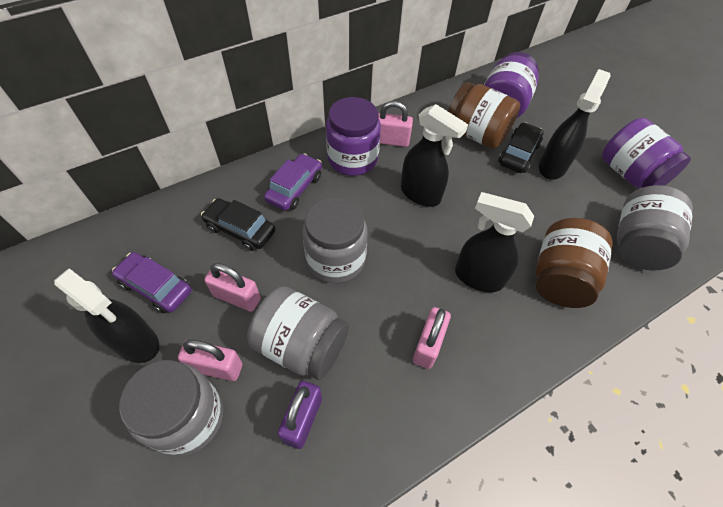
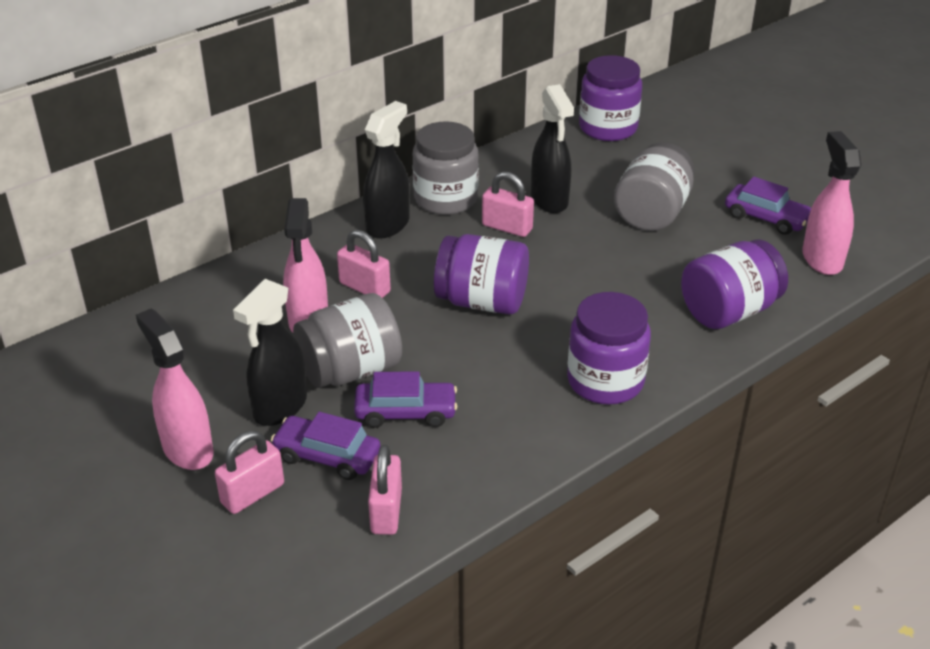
black car: 2 -> 0
black spray bottle: 4 -> 3
brown jar: 2 -> 0
grey jar: 4 -> 3
pink spray bottle: 0 -> 3
purple car: 2 -> 3
purple jar: 3 -> 4
purple padlock: 1 -> 0

